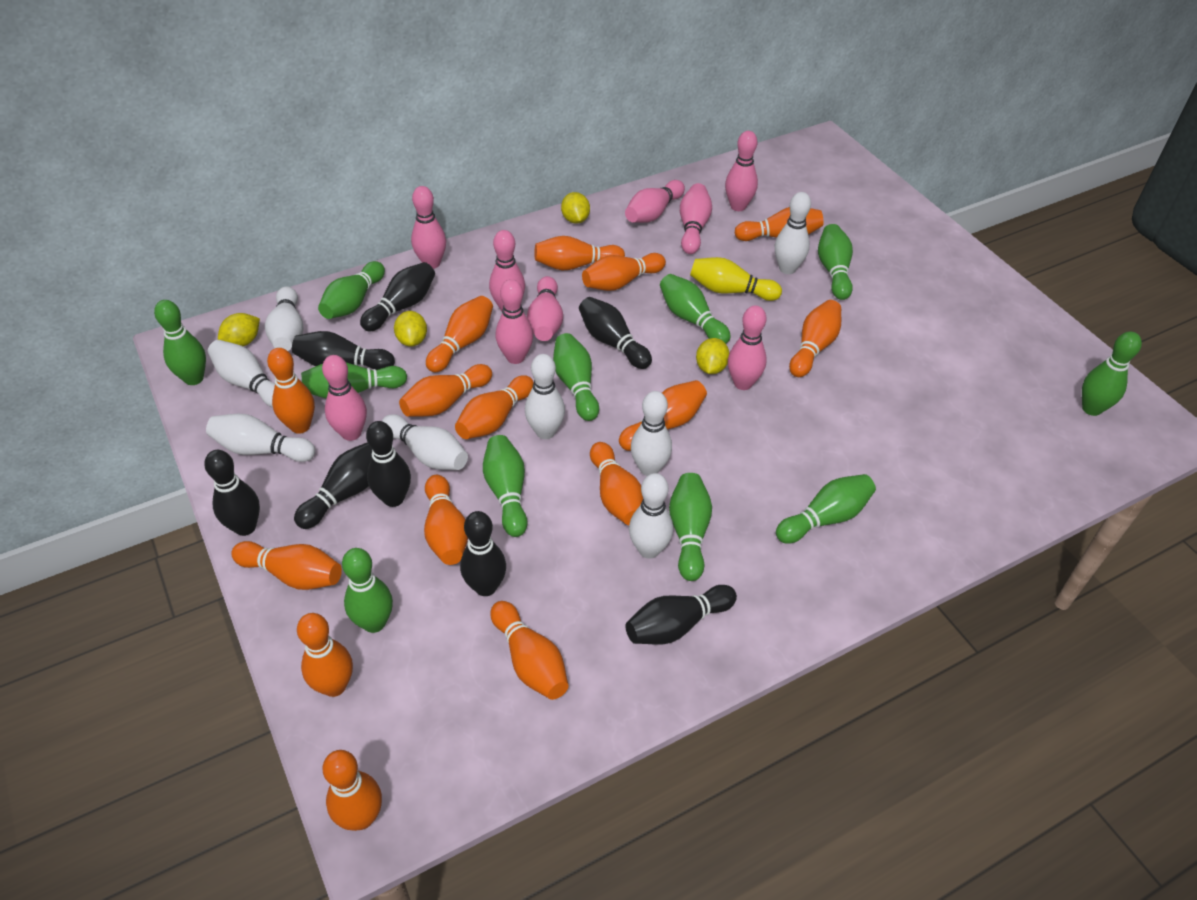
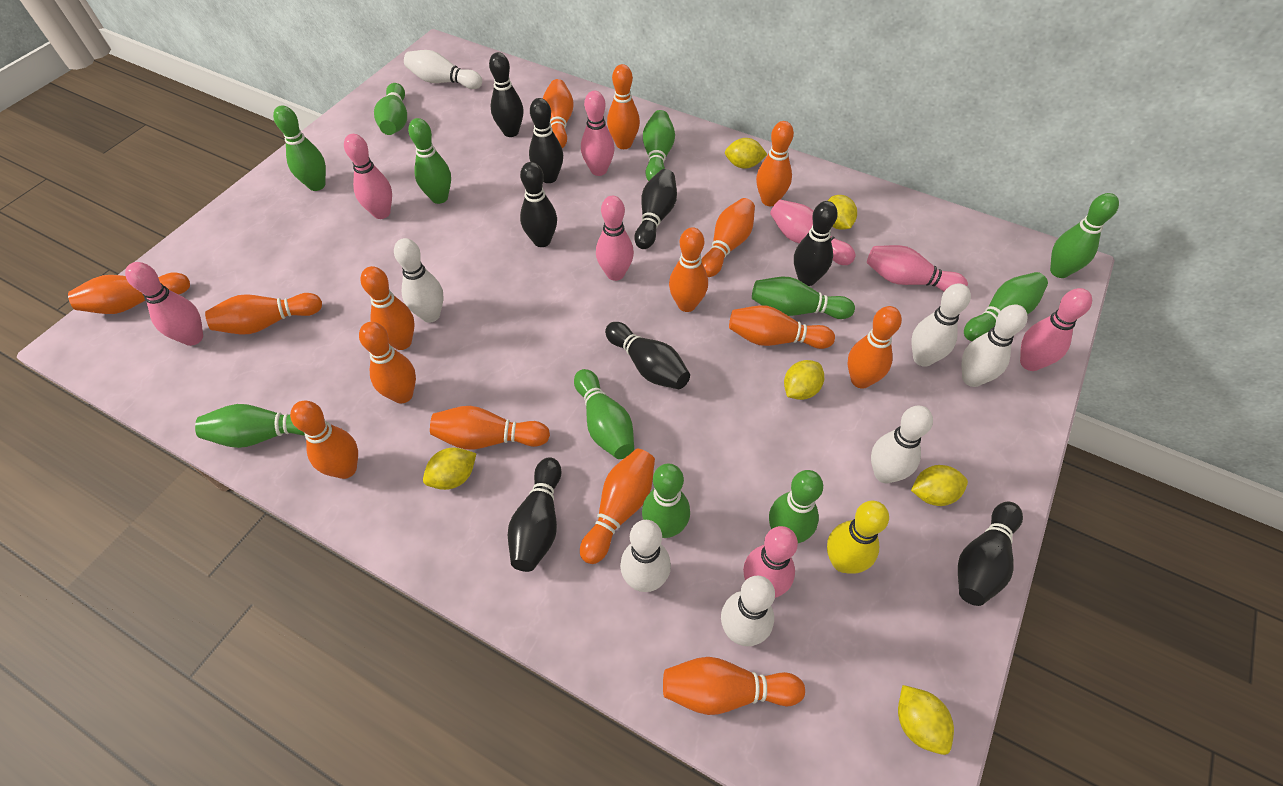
pink bowling pin: 9 -> 8
white bowling pin: 8 -> 7
yellow lemon: 4 -> 6

